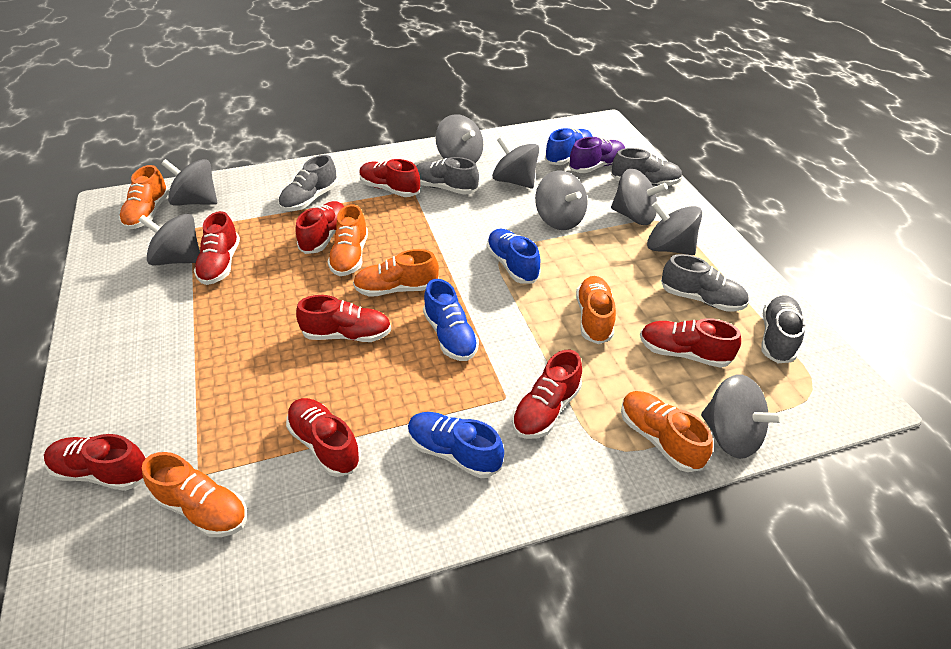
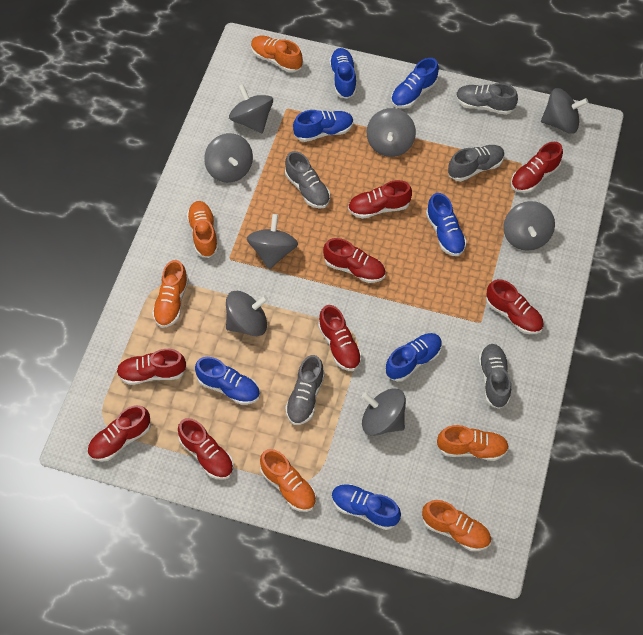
blue shoe: 4 -> 7
purple shoe: 1 -> 0

